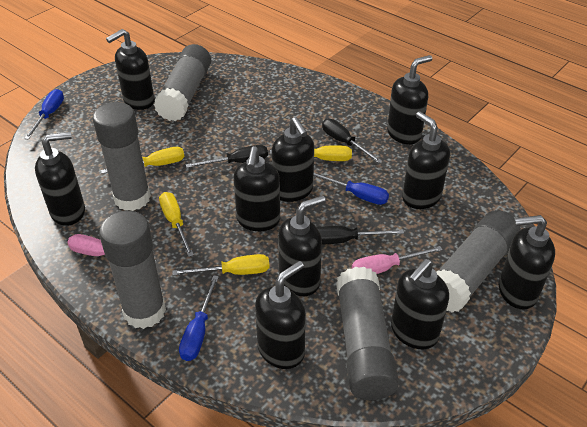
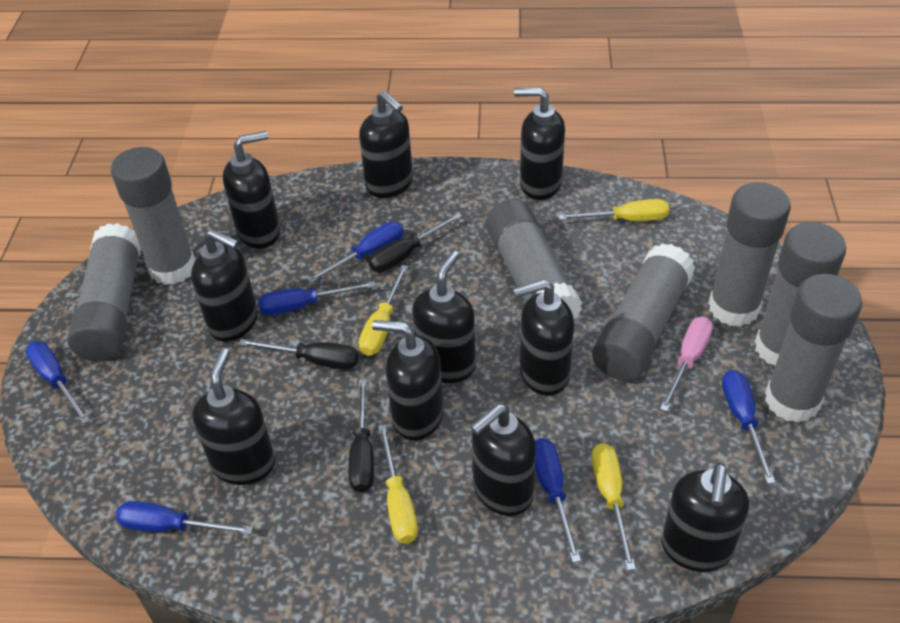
blue screwdriver: 3 -> 6
grey glue stick: 5 -> 7
pink screwdriver: 2 -> 1

